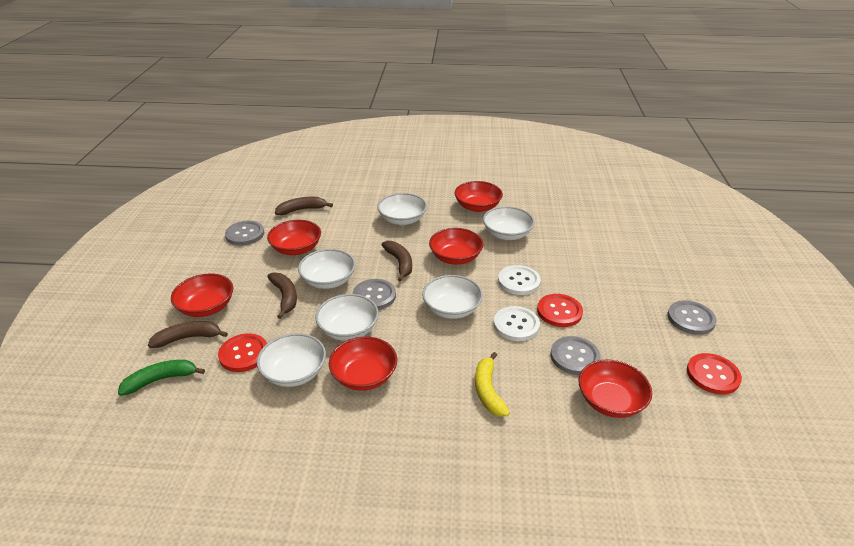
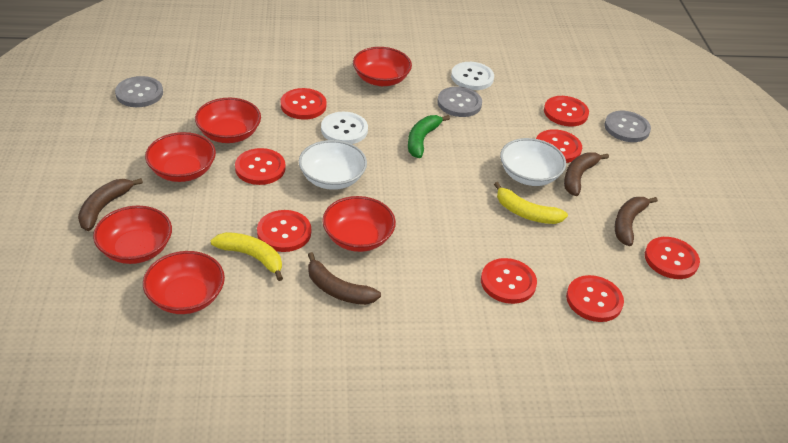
grey button: 4 -> 3
red button: 3 -> 8
white bowl: 6 -> 2
yellow banana: 1 -> 2

